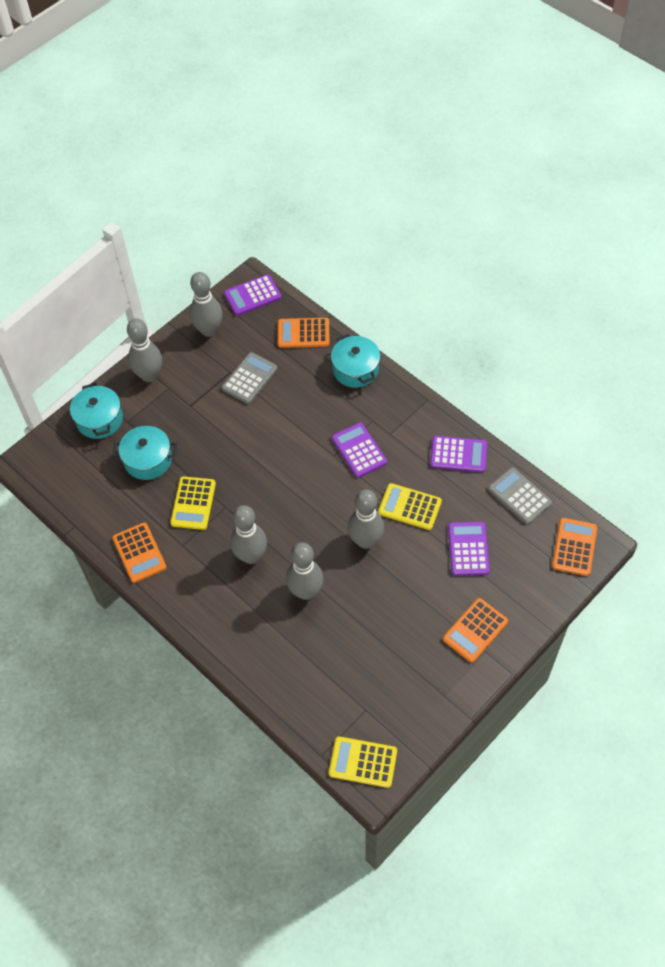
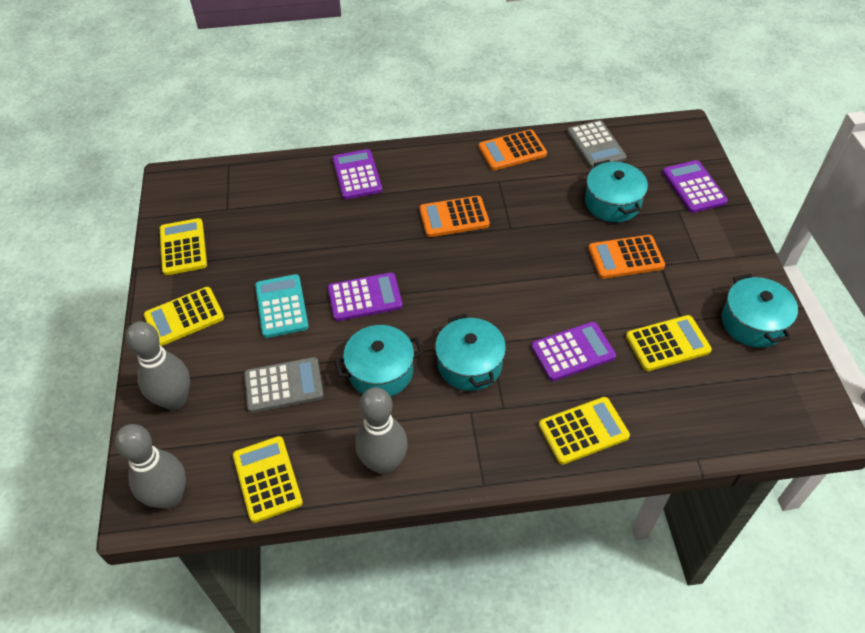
grey bowling pin: 5 -> 3
orange calculator: 4 -> 3
turquoise calculator: 0 -> 1
turquoise pot: 3 -> 4
yellow calculator: 3 -> 5

